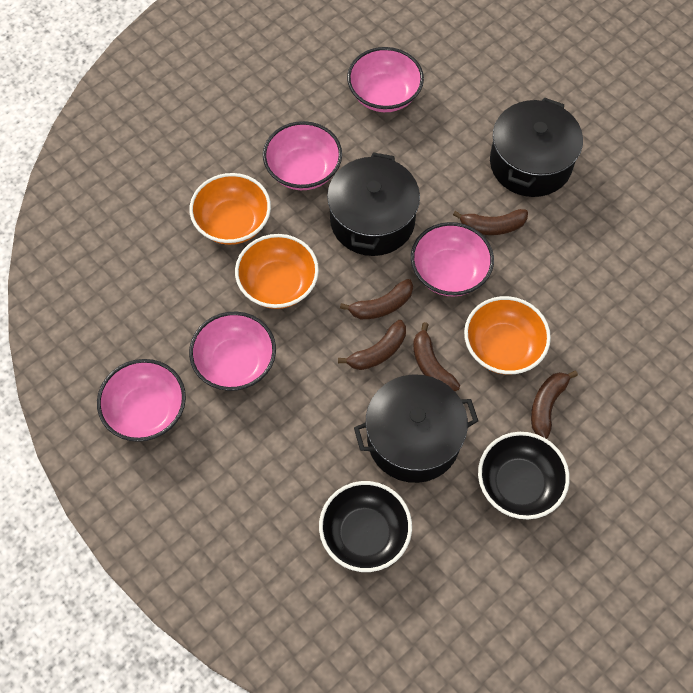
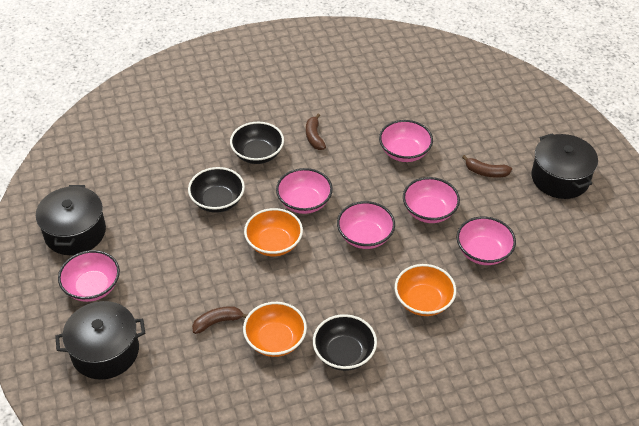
black bowl: 2 -> 3
brown banana: 5 -> 3
pink bowl: 5 -> 6

